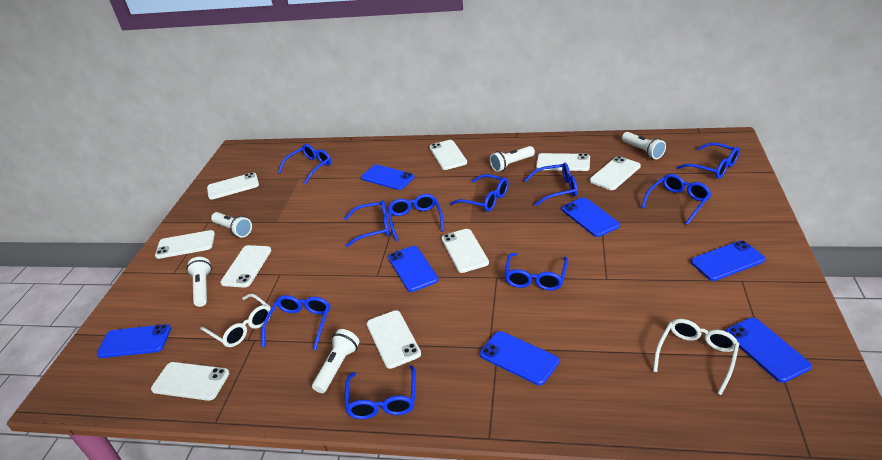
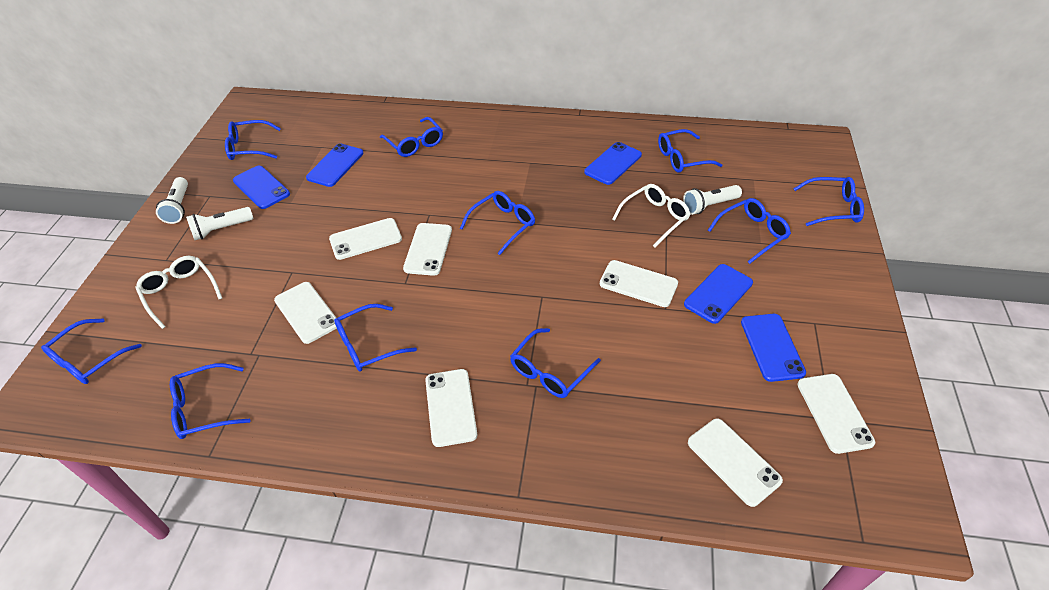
blue phone: 7 -> 5
white flashlight: 5 -> 3
white phone: 9 -> 7

